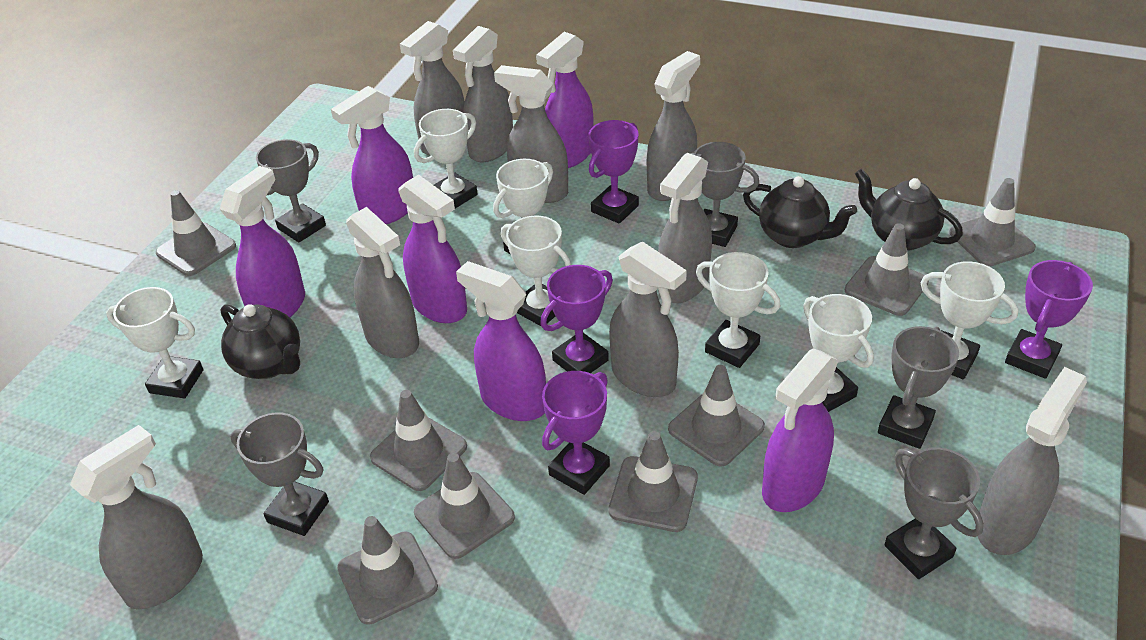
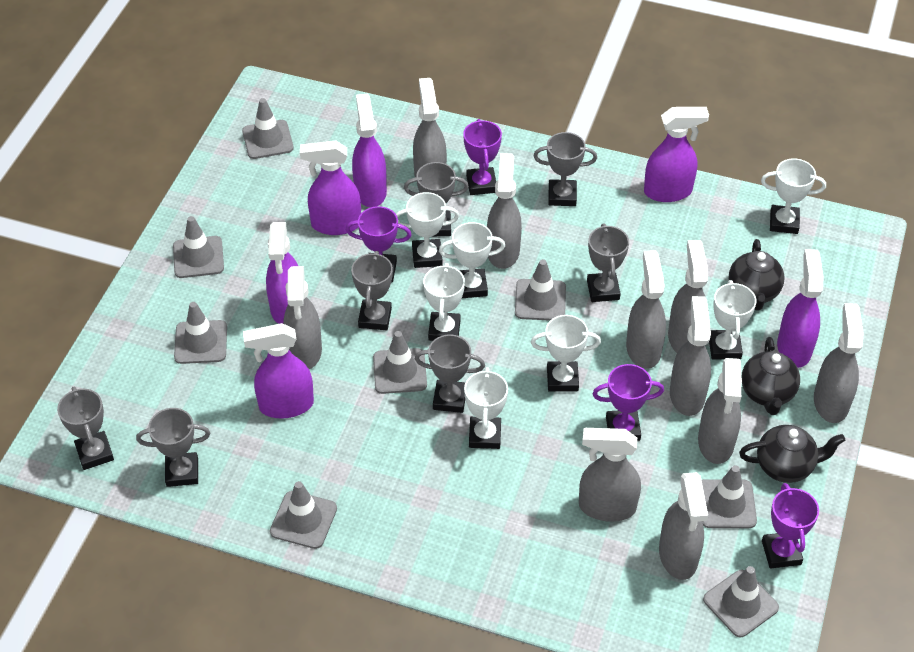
grey spray bottle: 9 -> 10
grey trophy: 5 -> 7

